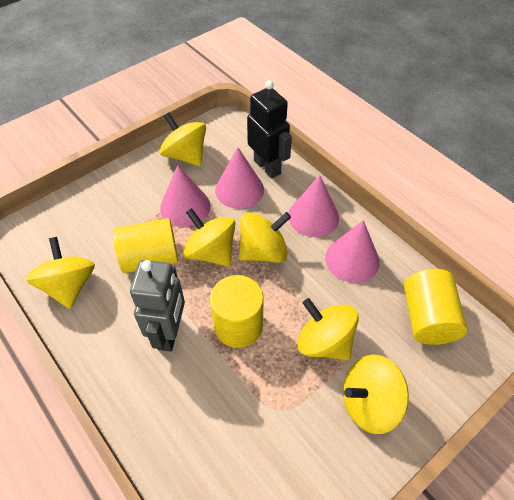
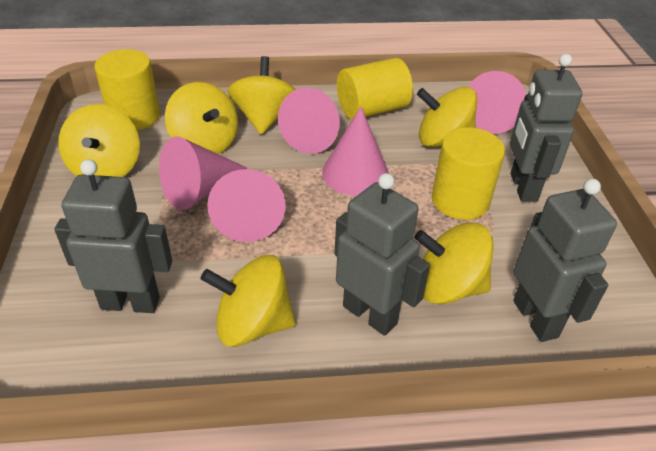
black robot: 1 -> 0
grey robot: 1 -> 4
pink cone: 4 -> 5

